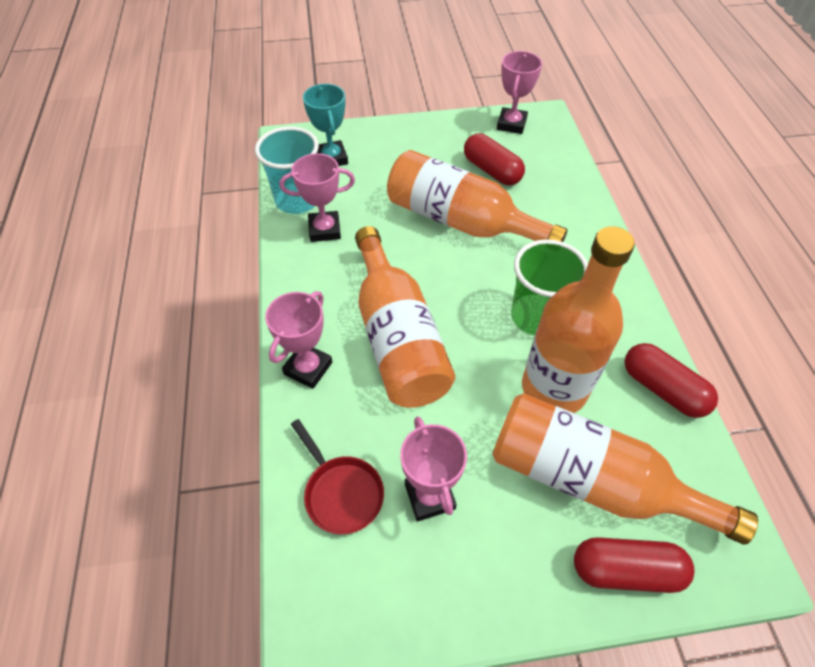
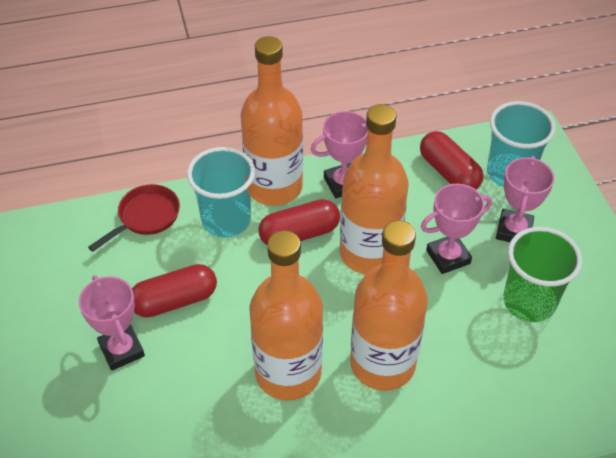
turquoise cup: 1 -> 2
turquoise trophy: 1 -> 0

